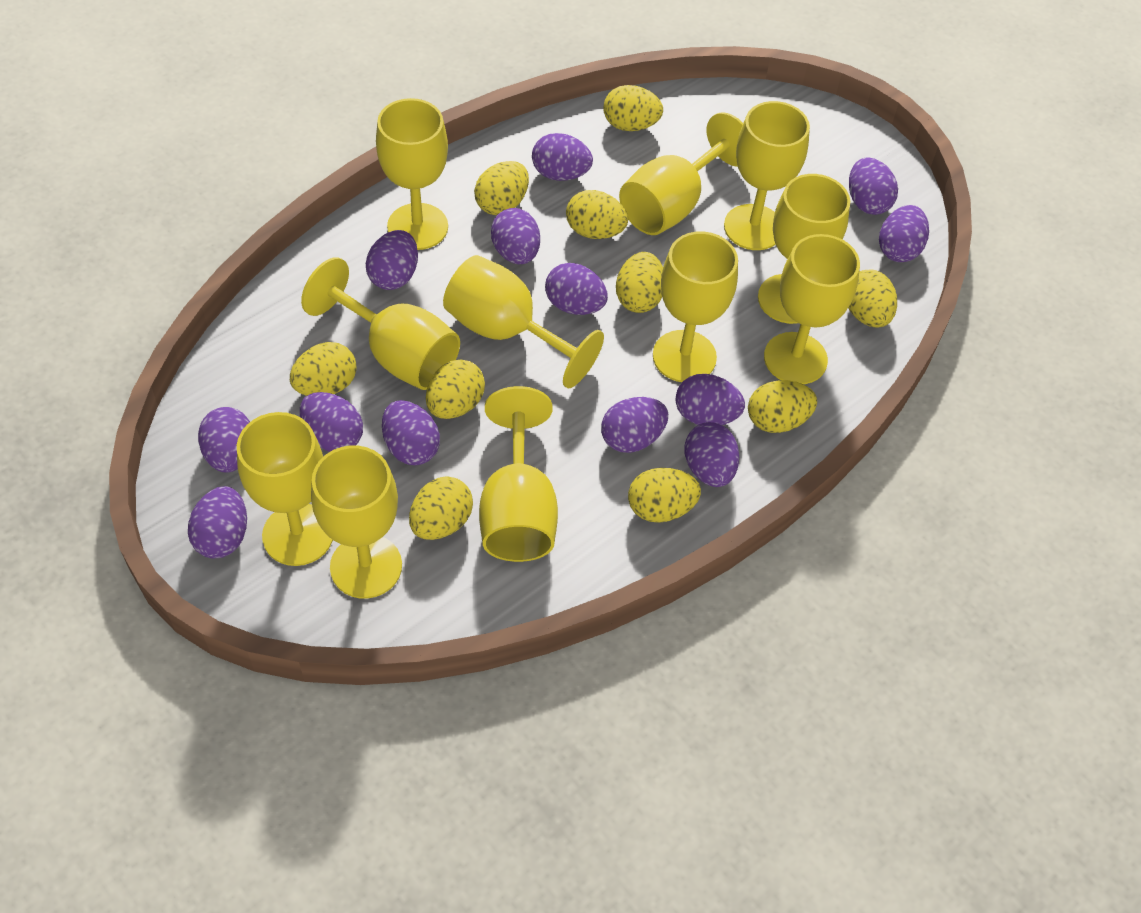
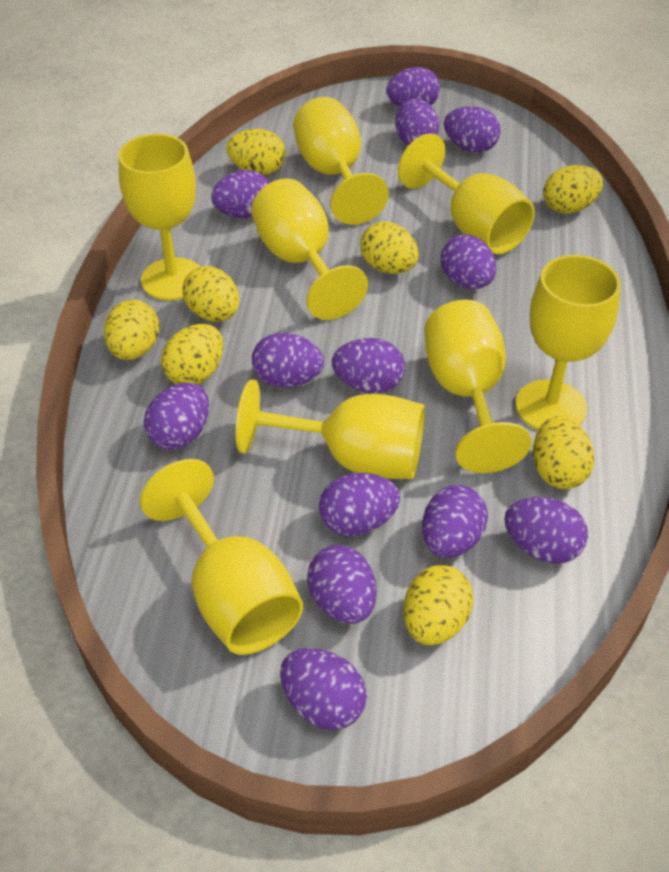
yellow egg: 10 -> 8
yellow goblet: 11 -> 8

